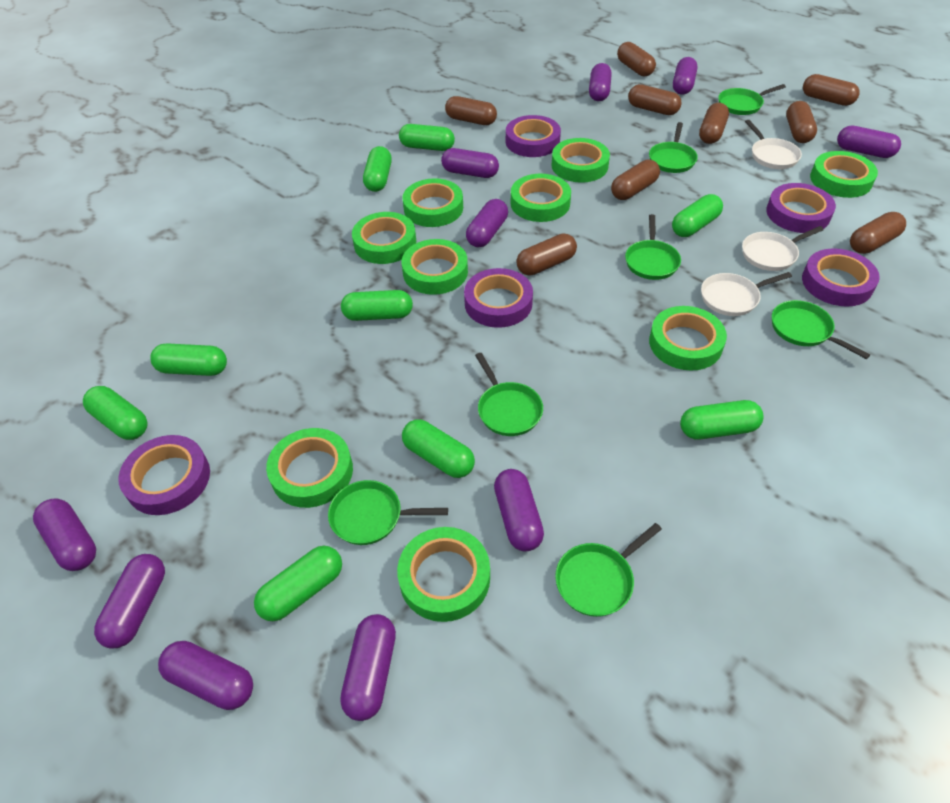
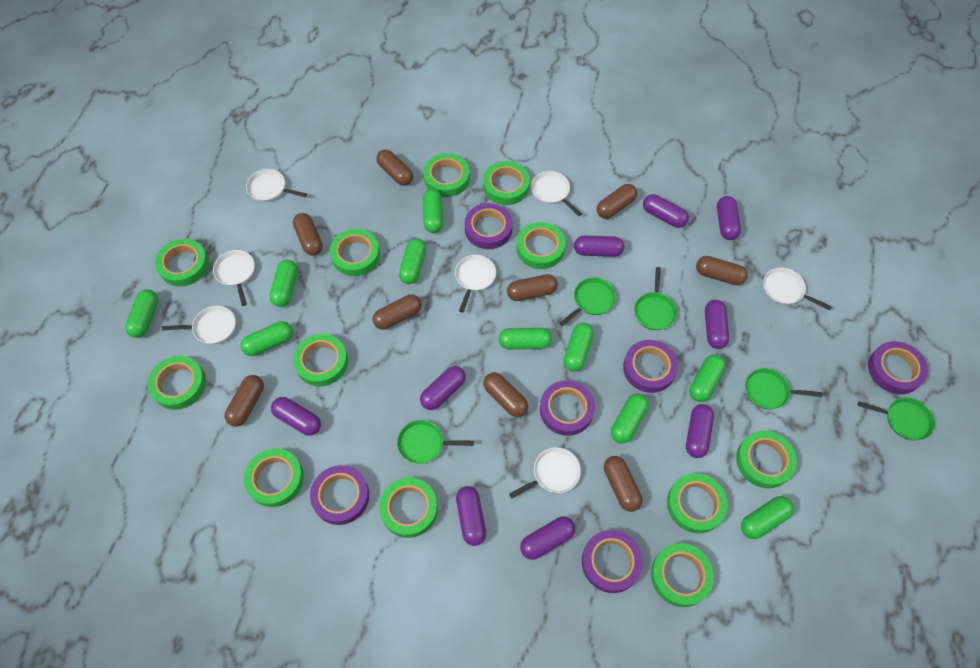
green capsule: 9 -> 10
green pan: 7 -> 5
green tape: 9 -> 12
purple capsule: 10 -> 9
purple tape: 5 -> 6
white pan: 3 -> 7

